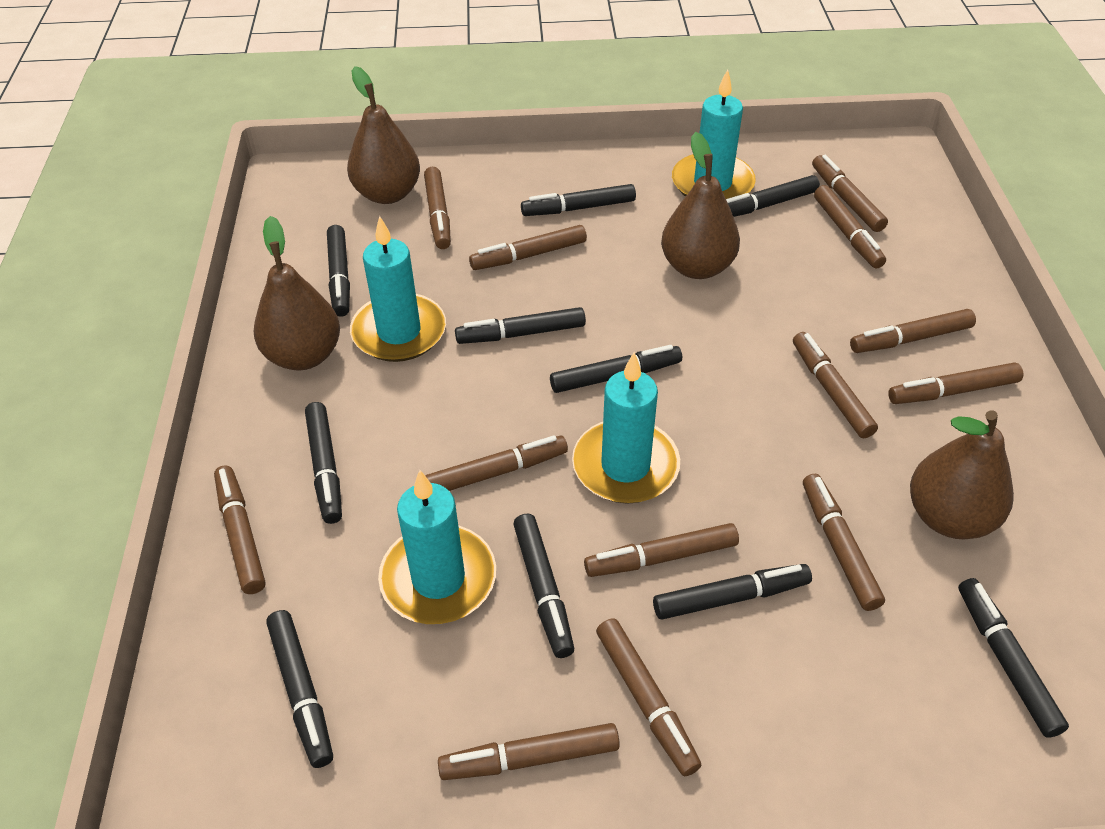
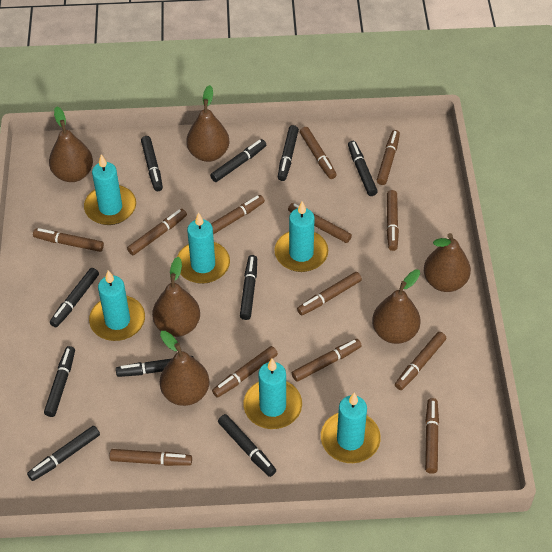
brown pear: 4 -> 6
turquoise candle: 4 -> 6

